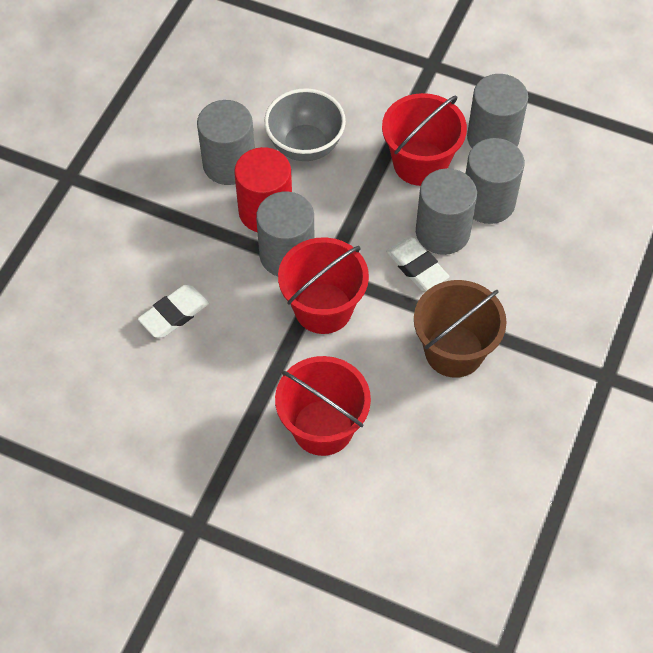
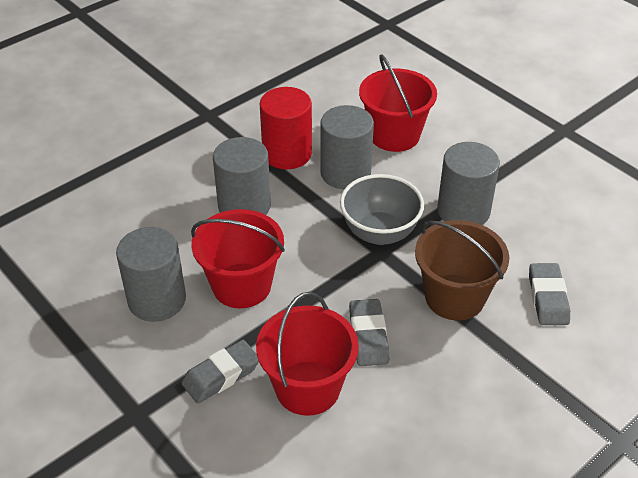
grey cylinder: 5 -> 4
grey eraser: 0 -> 3
white eraser: 2 -> 0

